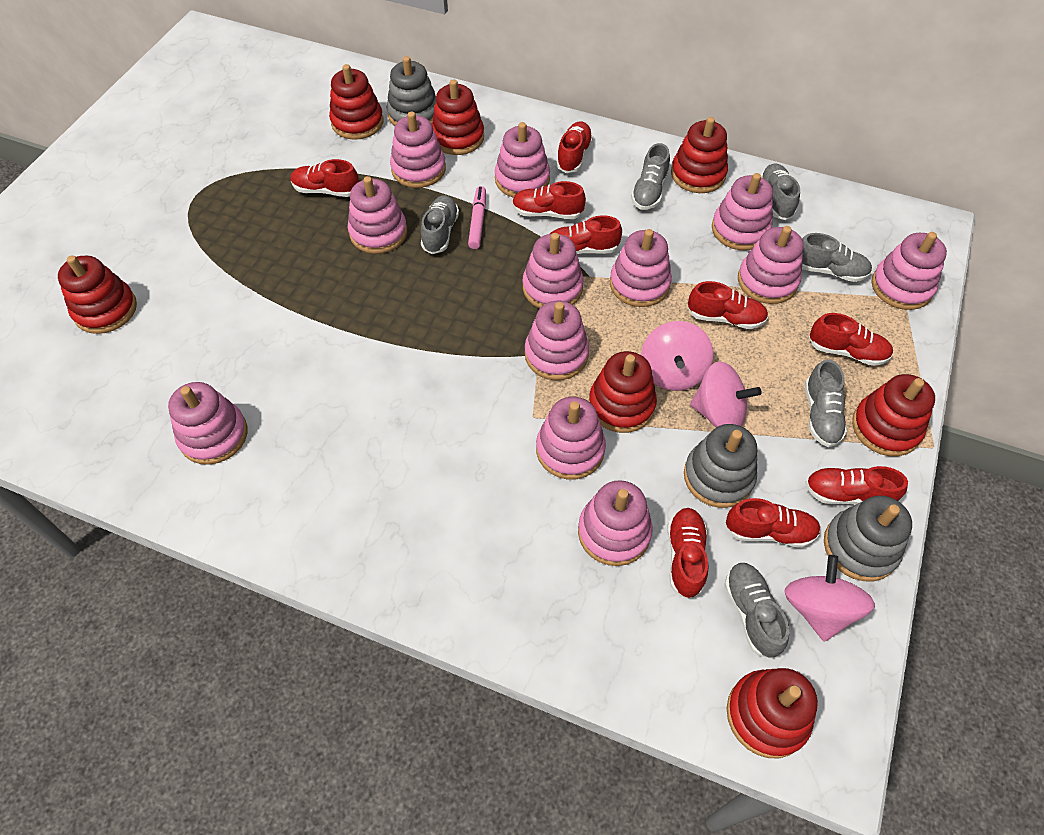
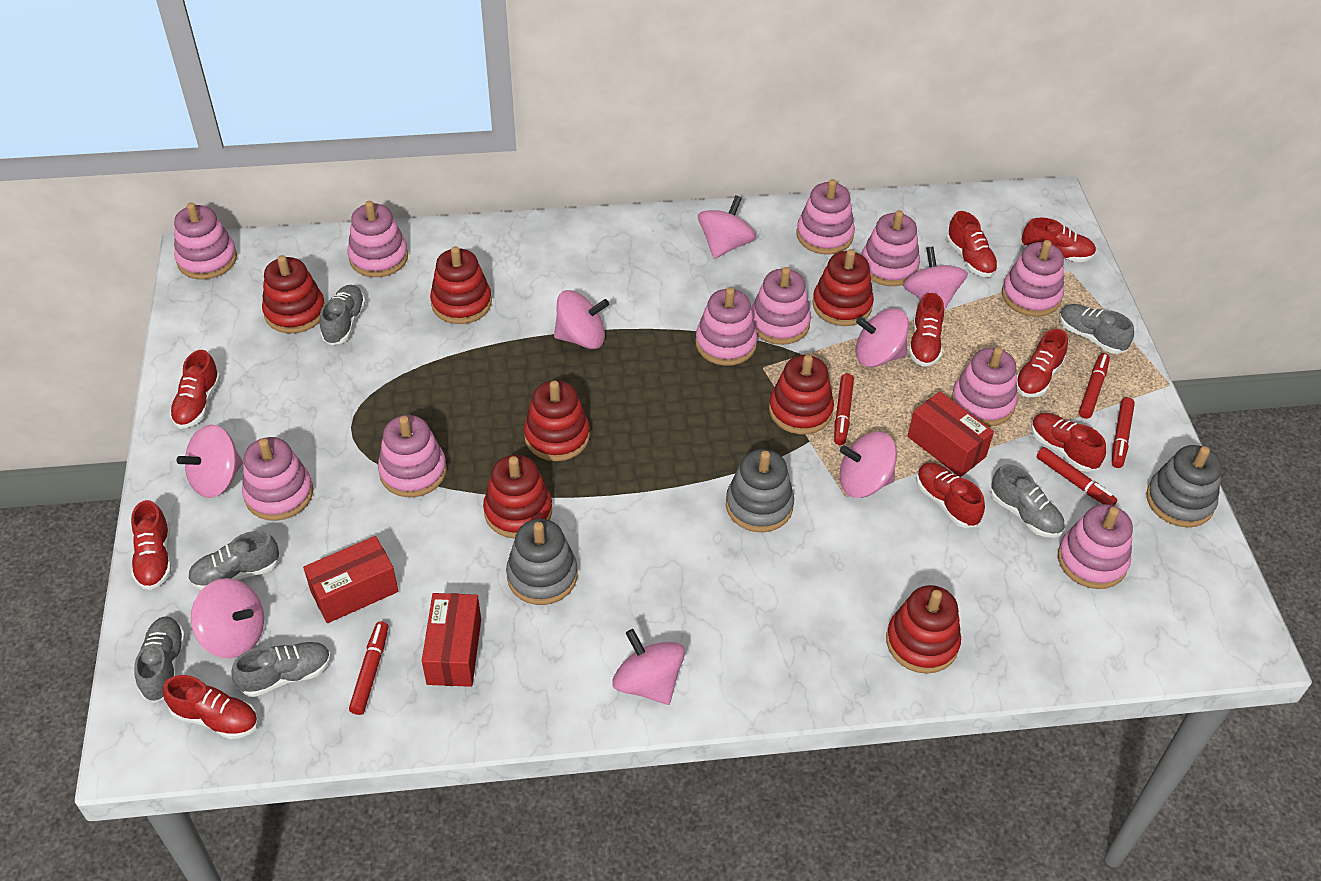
pink marker: 1 -> 0
pink spinning top: 3 -> 8
pink stacking toy: 12 -> 11
red box: 0 -> 3
red marker: 0 -> 5

